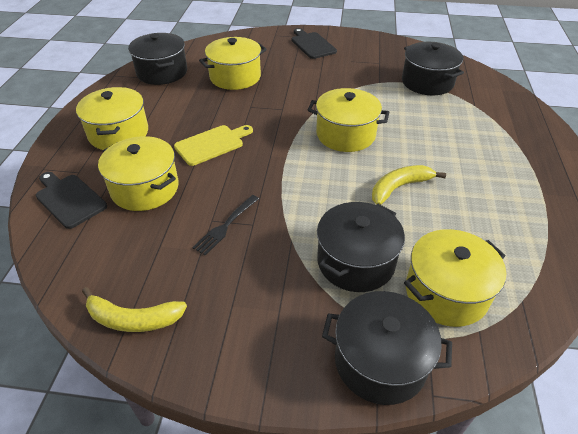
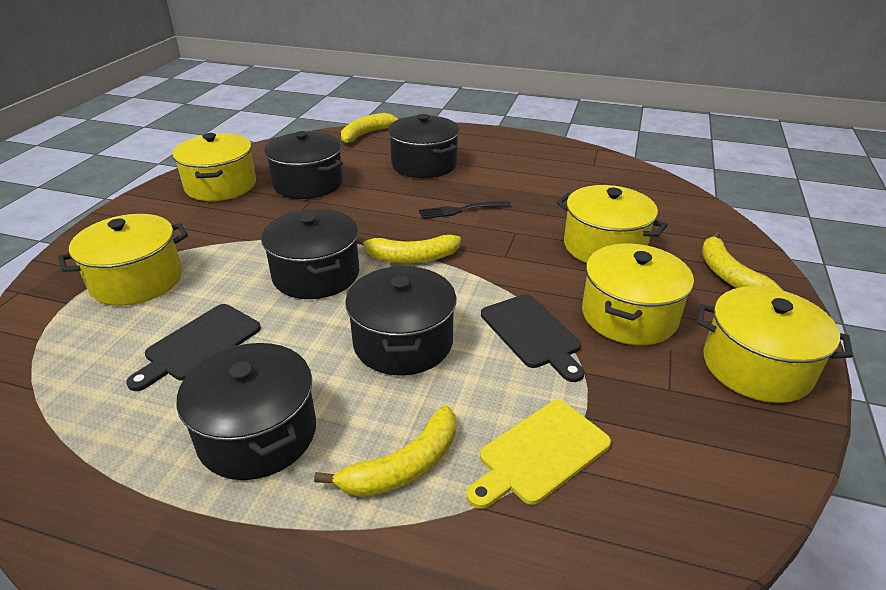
black pot: 4 -> 5
yellow banana: 2 -> 4

